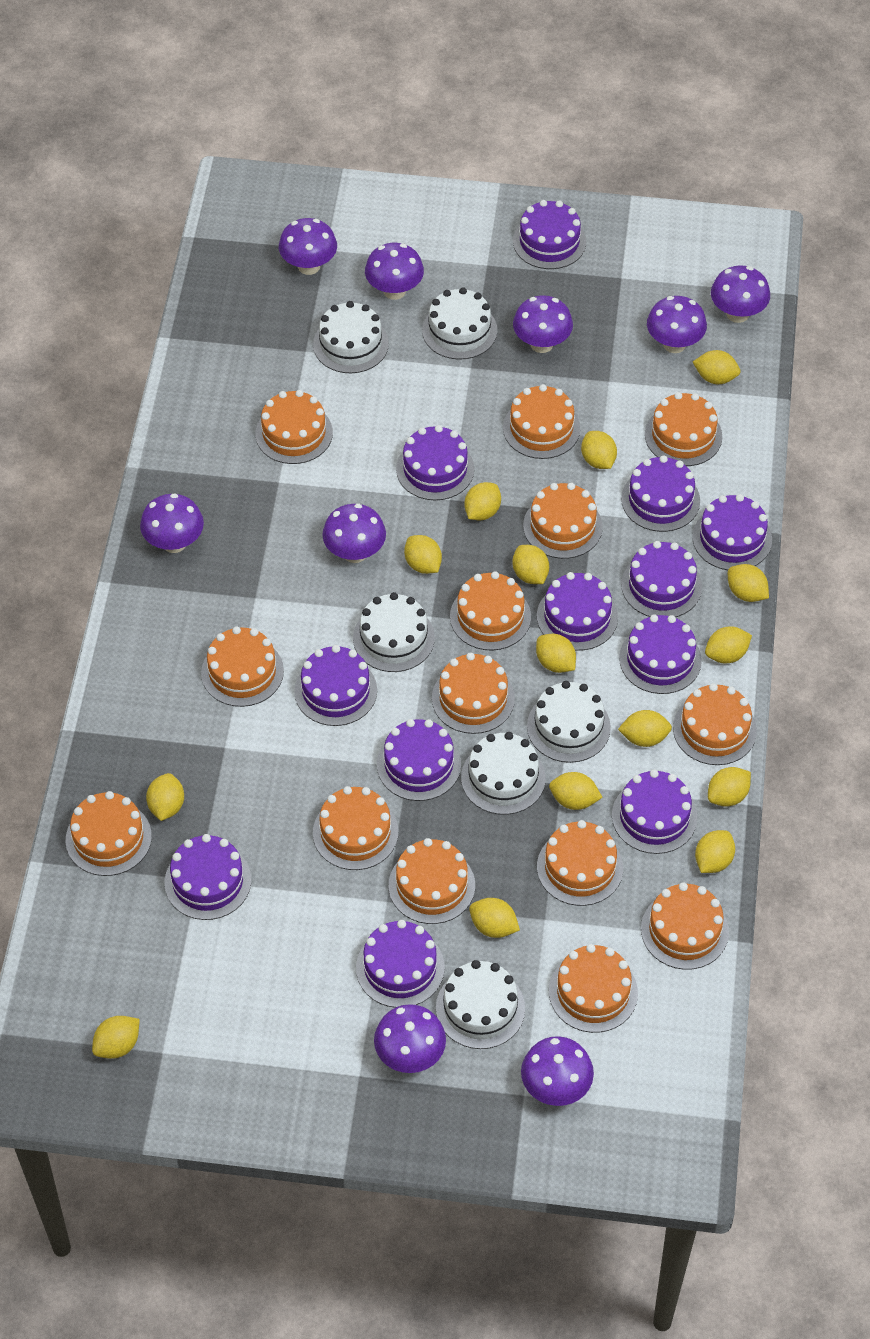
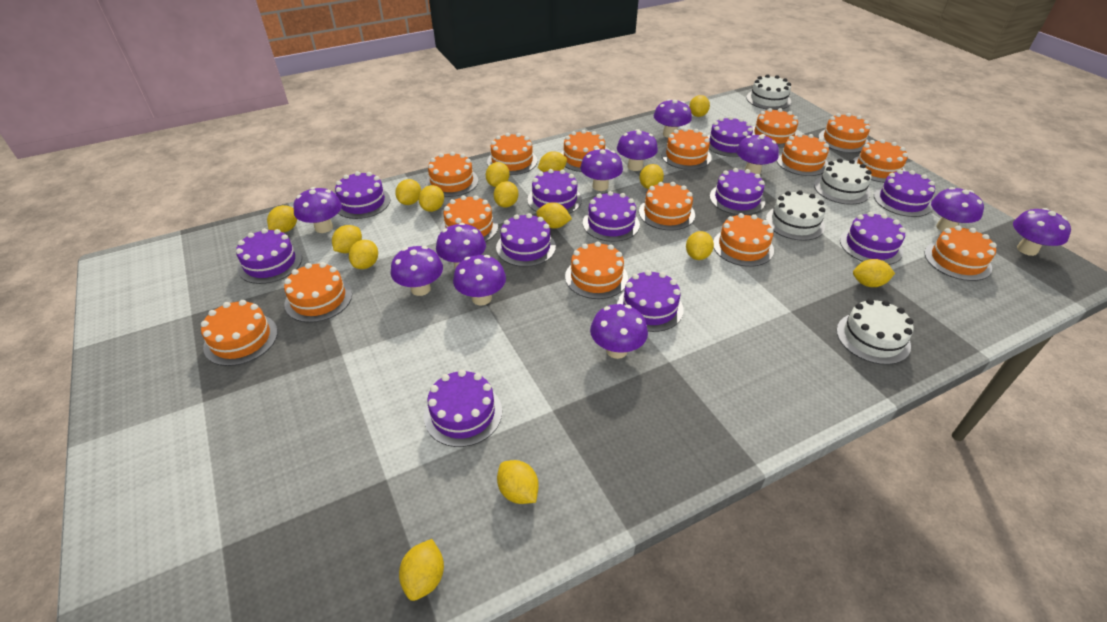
orange cake: 14 -> 15
purple cake: 12 -> 11
purple mushroom: 9 -> 11
white cake: 6 -> 4

